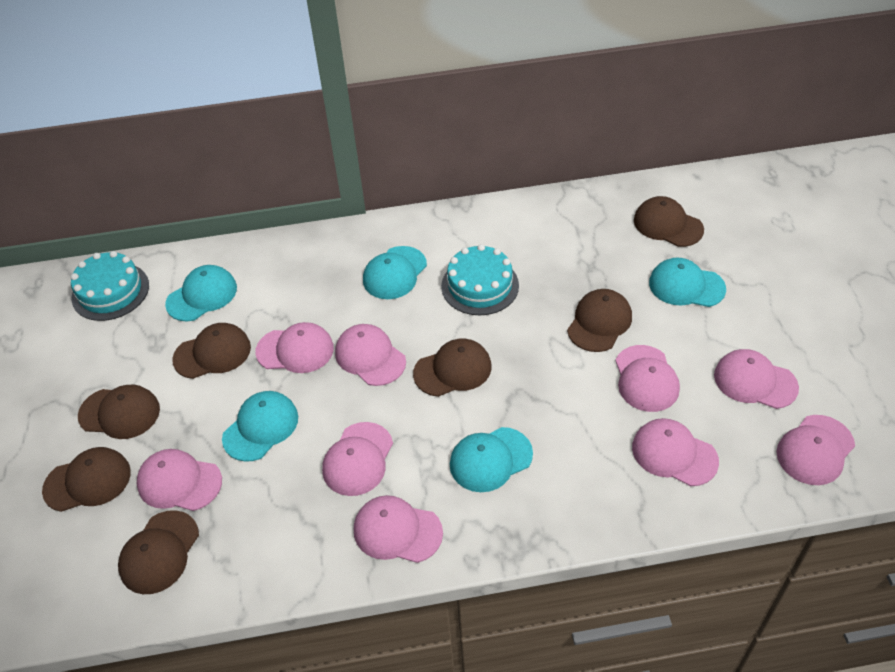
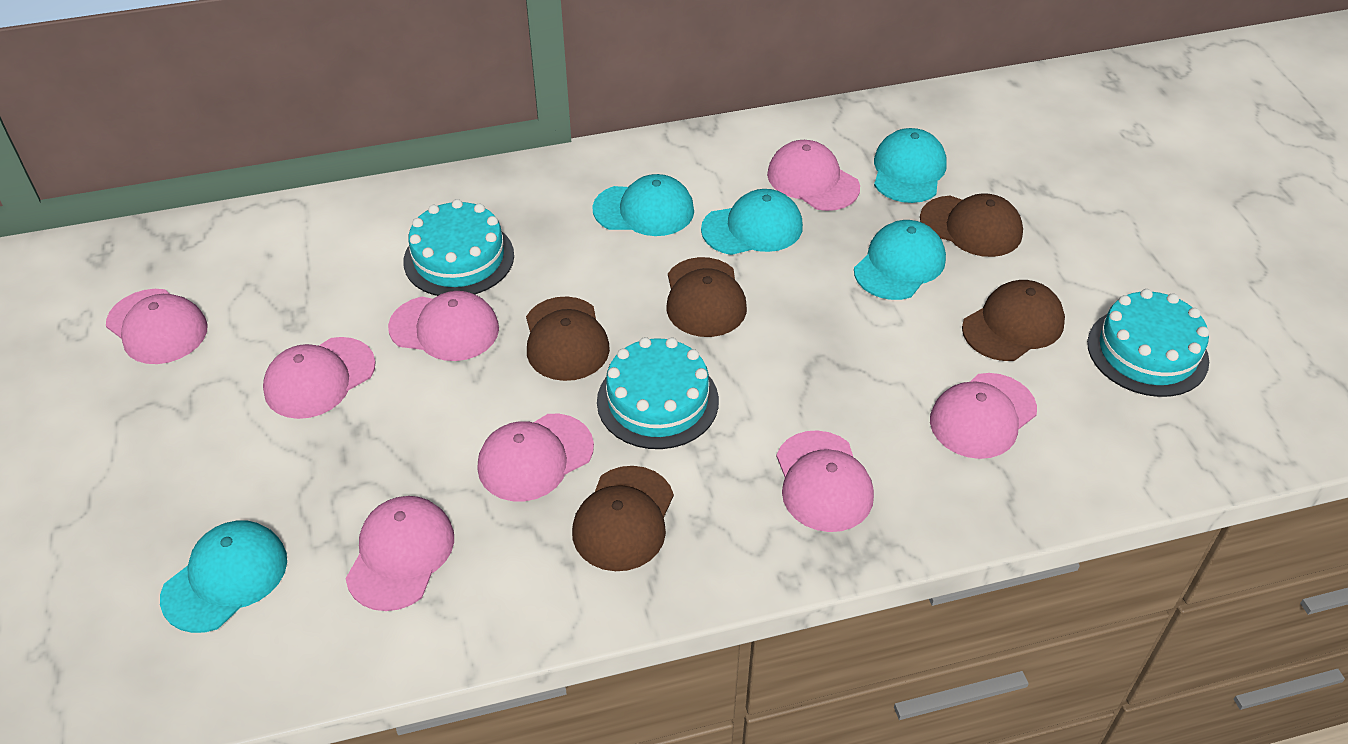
brown cap: 7 -> 5
pink cap: 9 -> 8
turquoise cake: 2 -> 3

